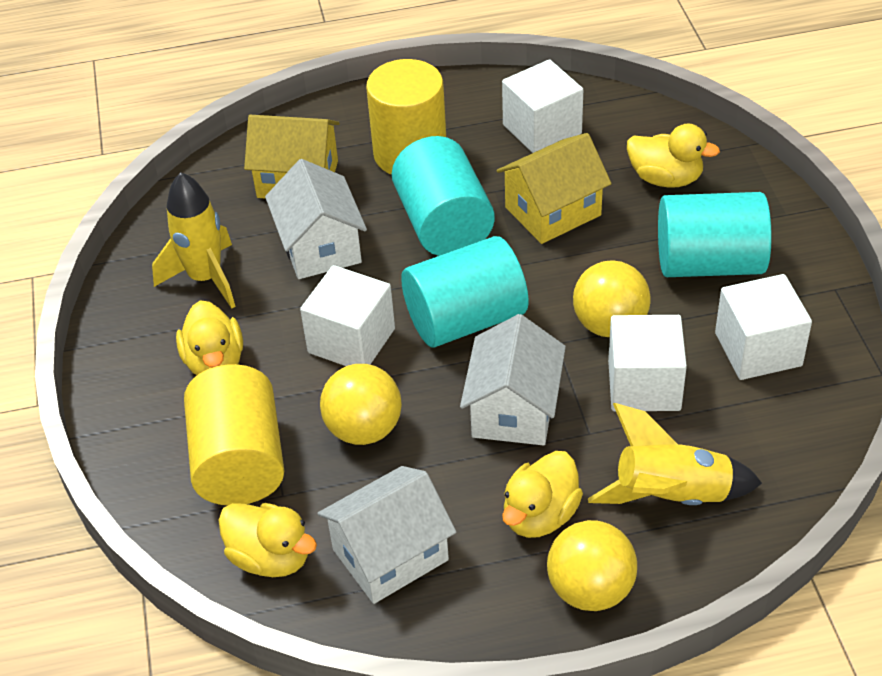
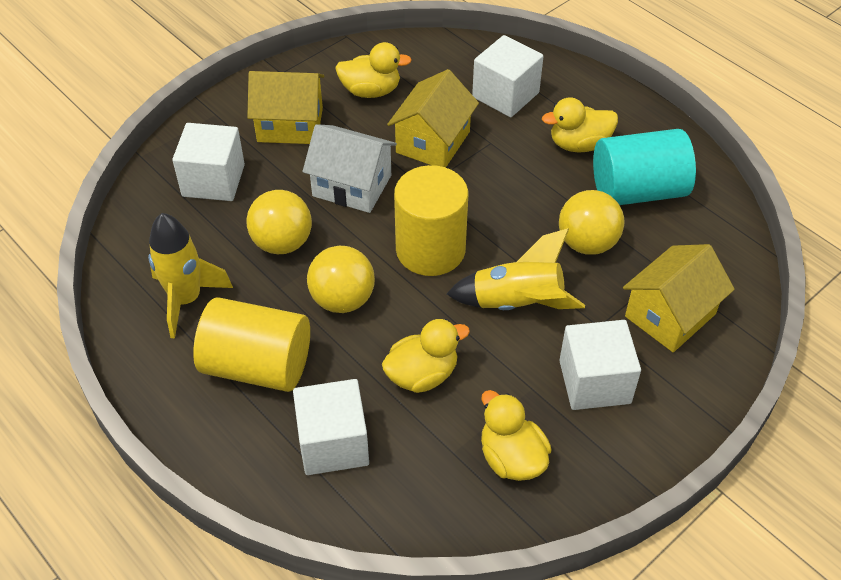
turquoise cylinder: 3 -> 1
white house: 3 -> 1
yellow house: 2 -> 3

